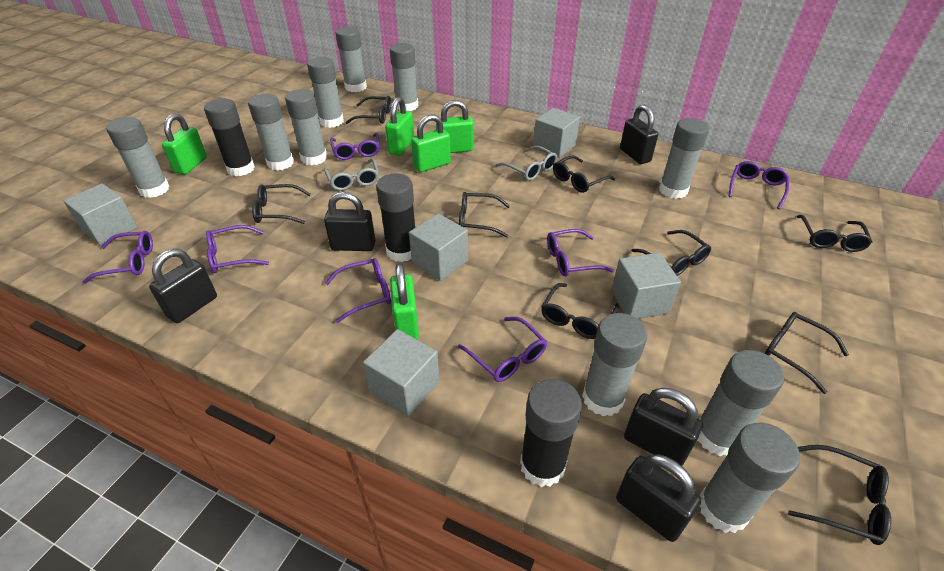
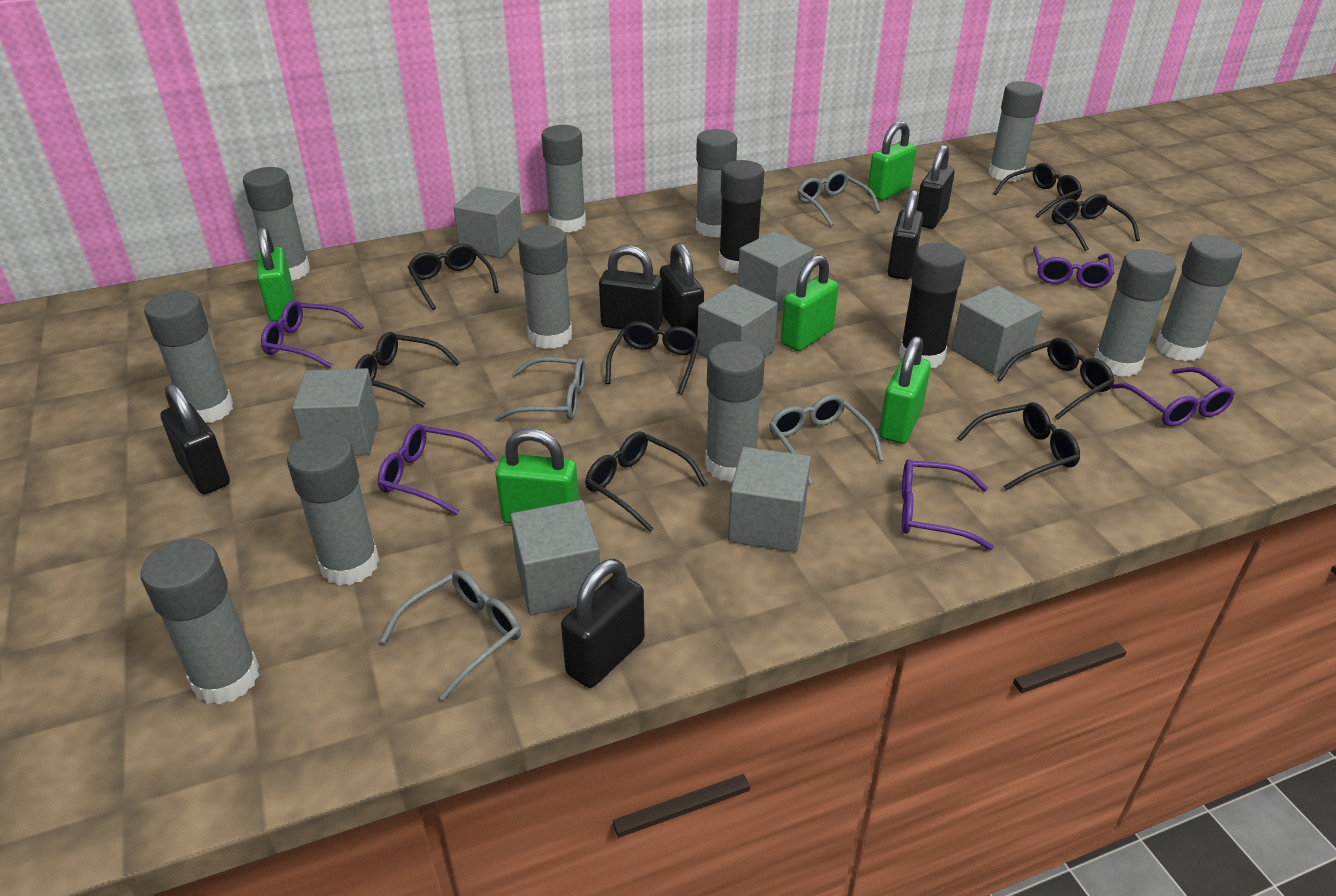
black glasses: 9 -> 8
black glue stick: 3 -> 2
black padlock: 5 -> 6
grey cube: 5 -> 7
grey glasses: 2 -> 4
grey glue stick: 10 -> 11
purple glasses: 7 -> 5

